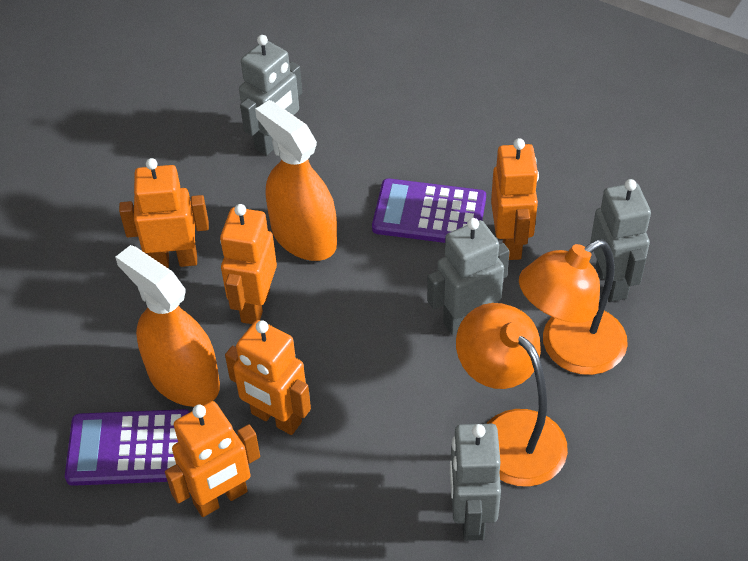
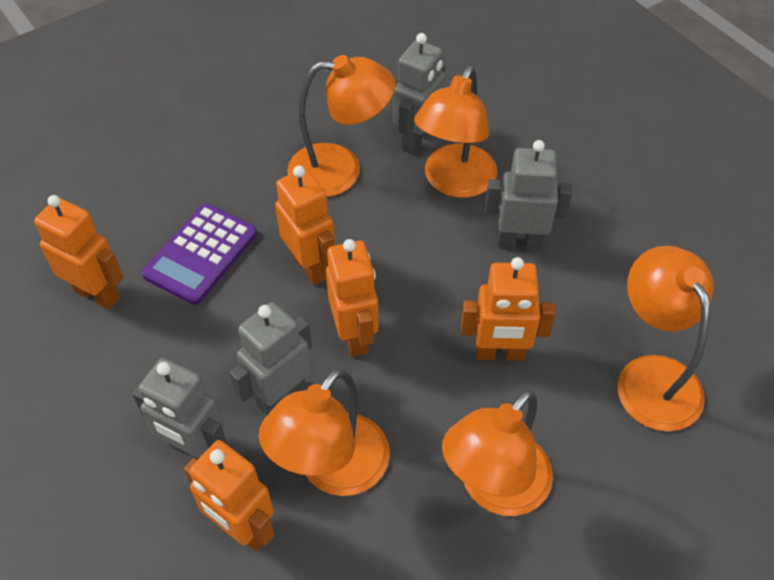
orange lamp: 2 -> 5
orange spray bottle: 2 -> 0
purple calculator: 2 -> 1

